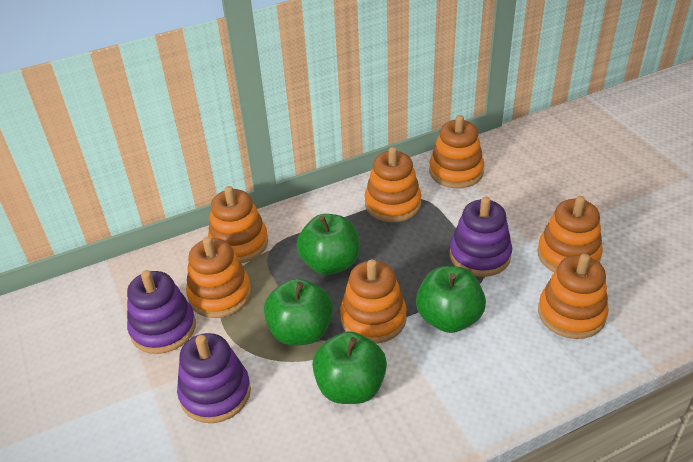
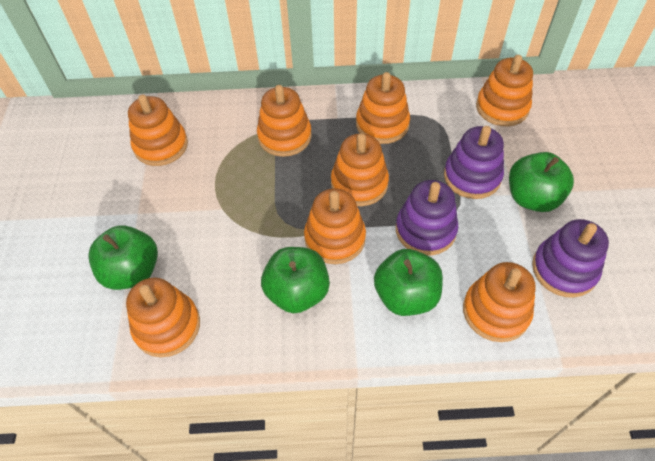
orange stacking toy: 7 -> 8

